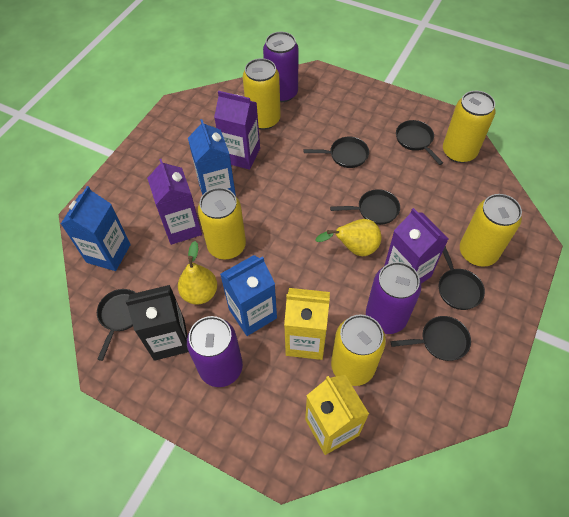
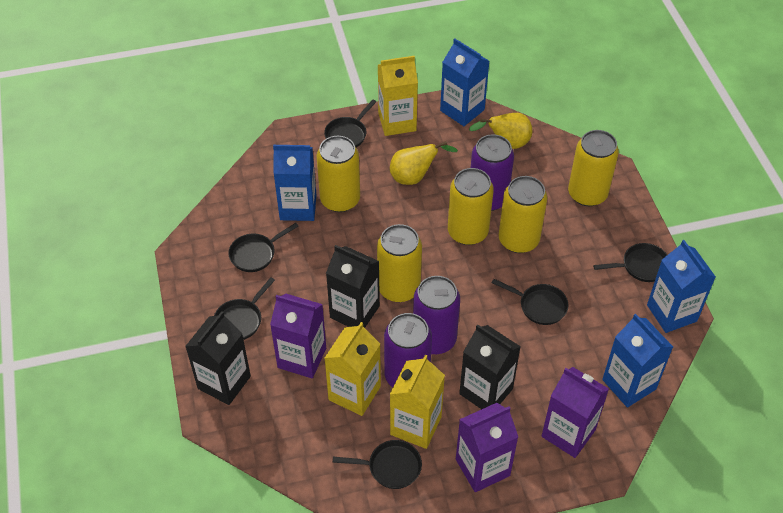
black carton: 1 -> 3
blue carton: 3 -> 4
yellow carton: 2 -> 3

